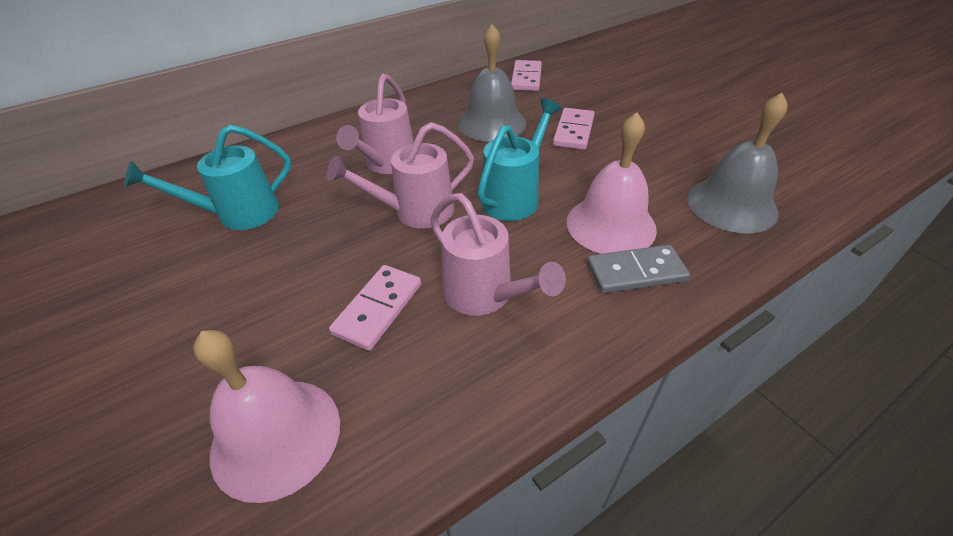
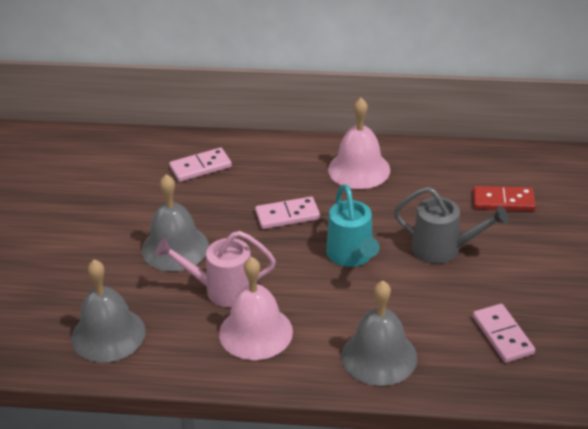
grey bell: 2 -> 3
grey domino: 1 -> 0
grey watering can: 0 -> 1
pink watering can: 3 -> 1
red domino: 0 -> 1
turquoise watering can: 2 -> 1

